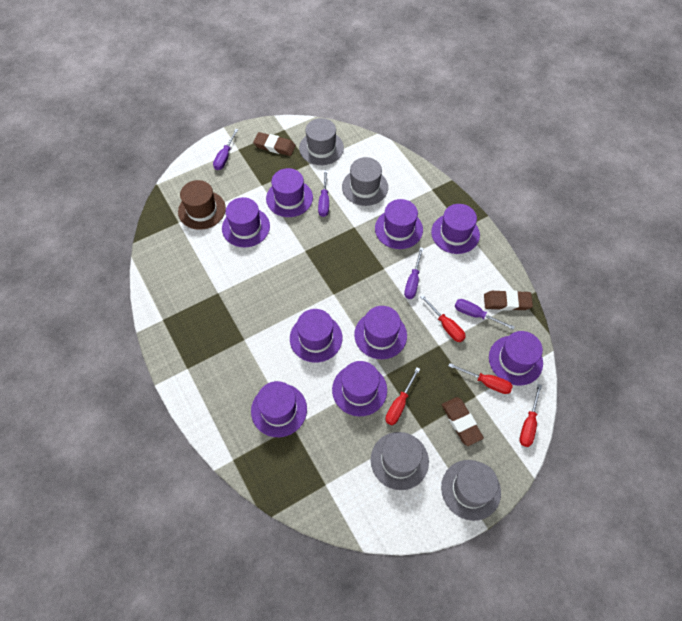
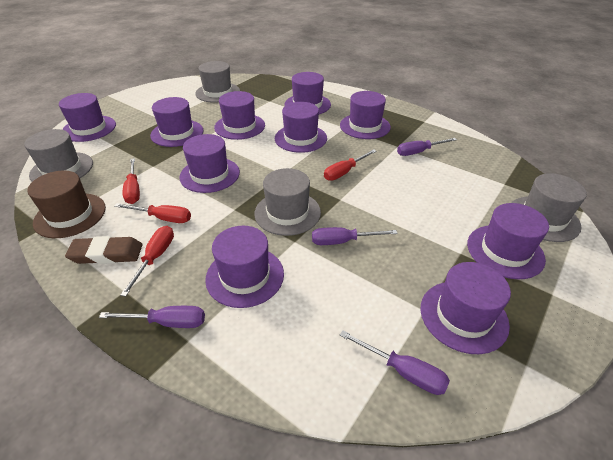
brown eraser: 3 -> 1
purple hat: 9 -> 10

